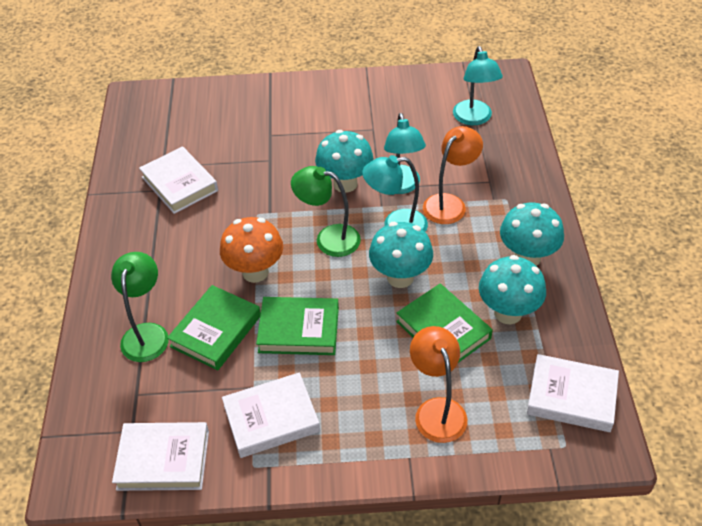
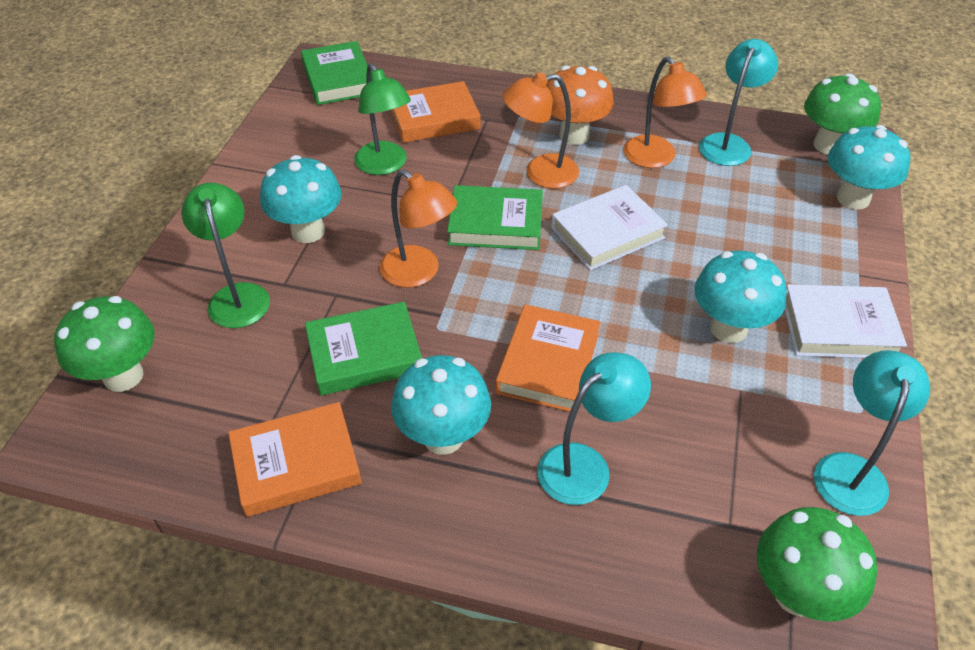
green mushroom: 0 -> 3
orange book: 0 -> 3
orange lamp: 2 -> 3
white book: 4 -> 2

